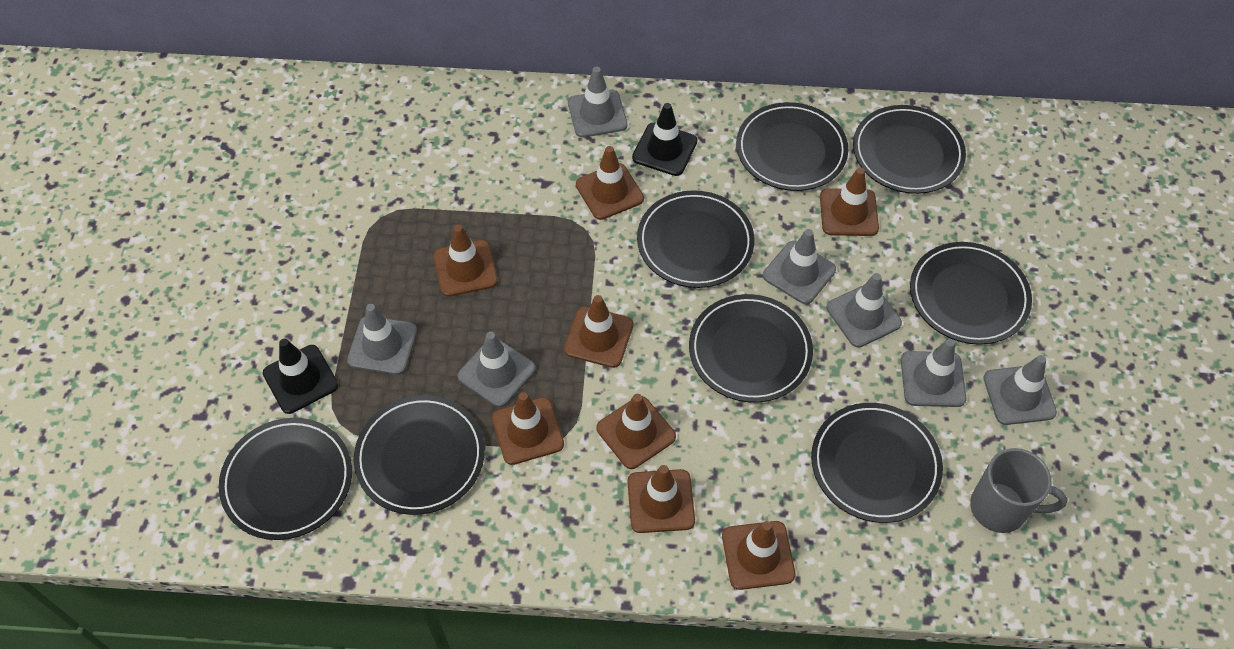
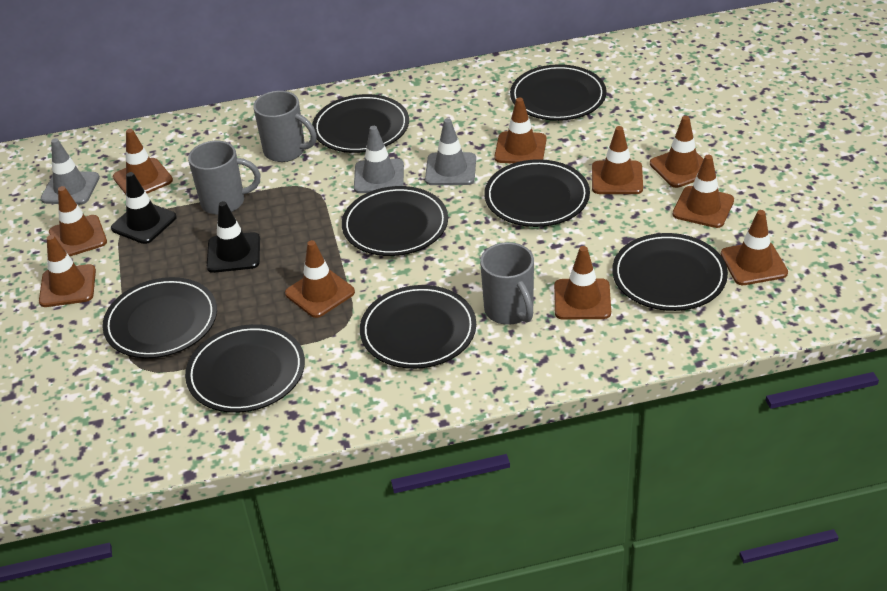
brown traffic cone: 8 -> 10
grey mug: 1 -> 3
grey traffic cone: 7 -> 3

